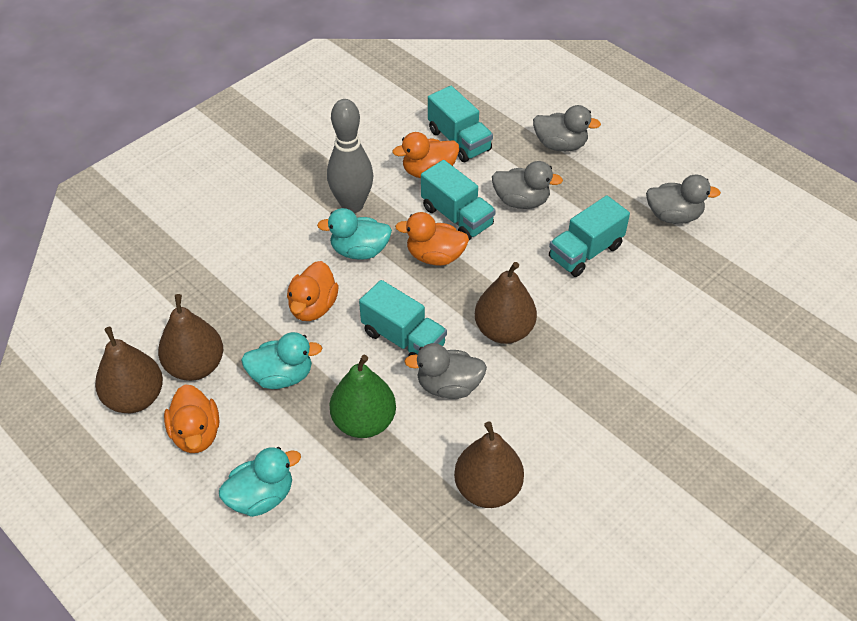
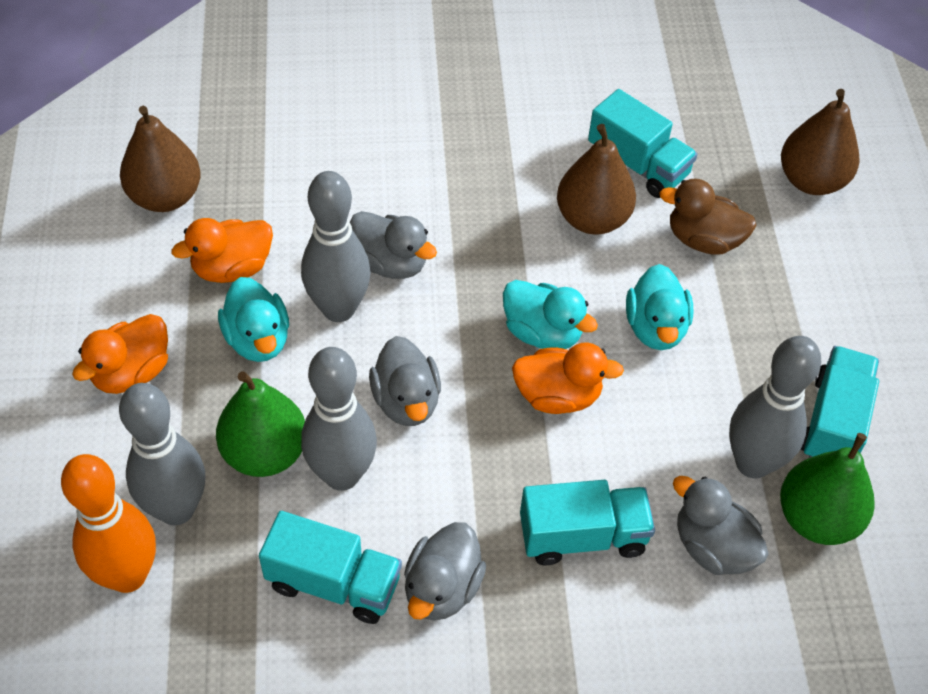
brown duck: 0 -> 1
brown pear: 4 -> 3
green pear: 1 -> 2
grey bowling pin: 1 -> 4
orange bowling pin: 0 -> 1
orange duck: 4 -> 3

